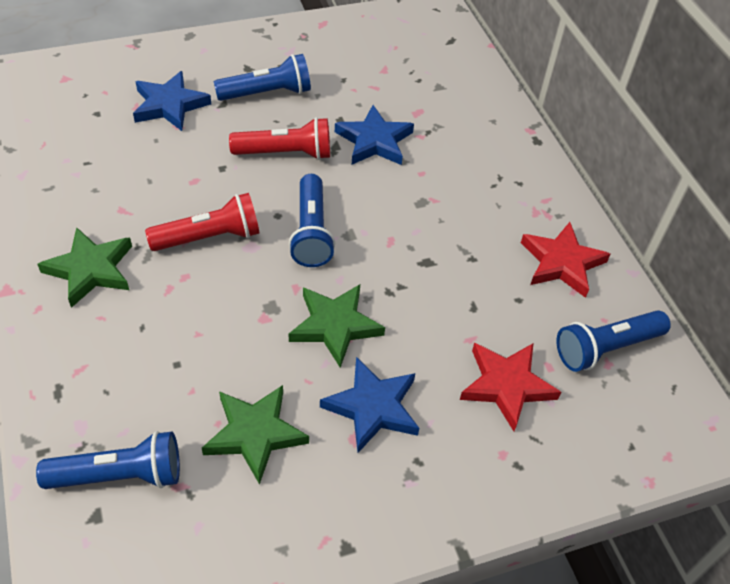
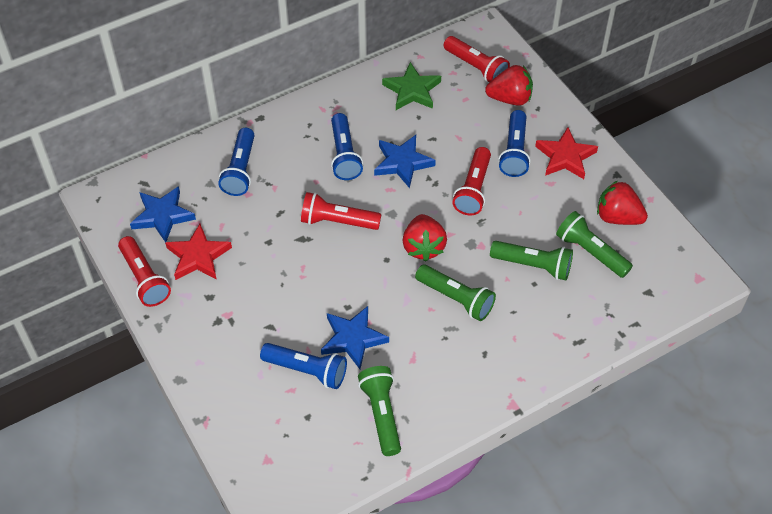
green flashlight: 0 -> 4
green star: 3 -> 1
red flashlight: 2 -> 4
red strawberry: 0 -> 3

